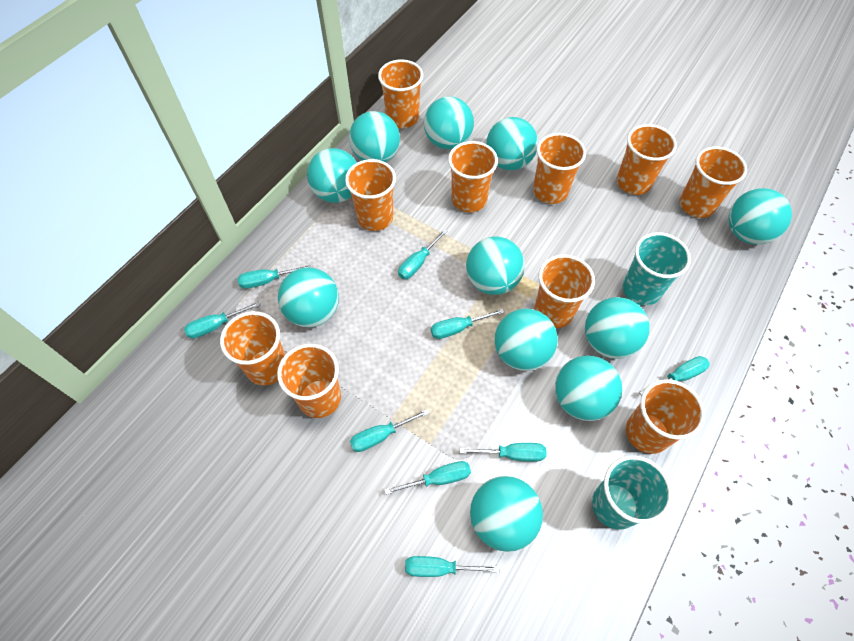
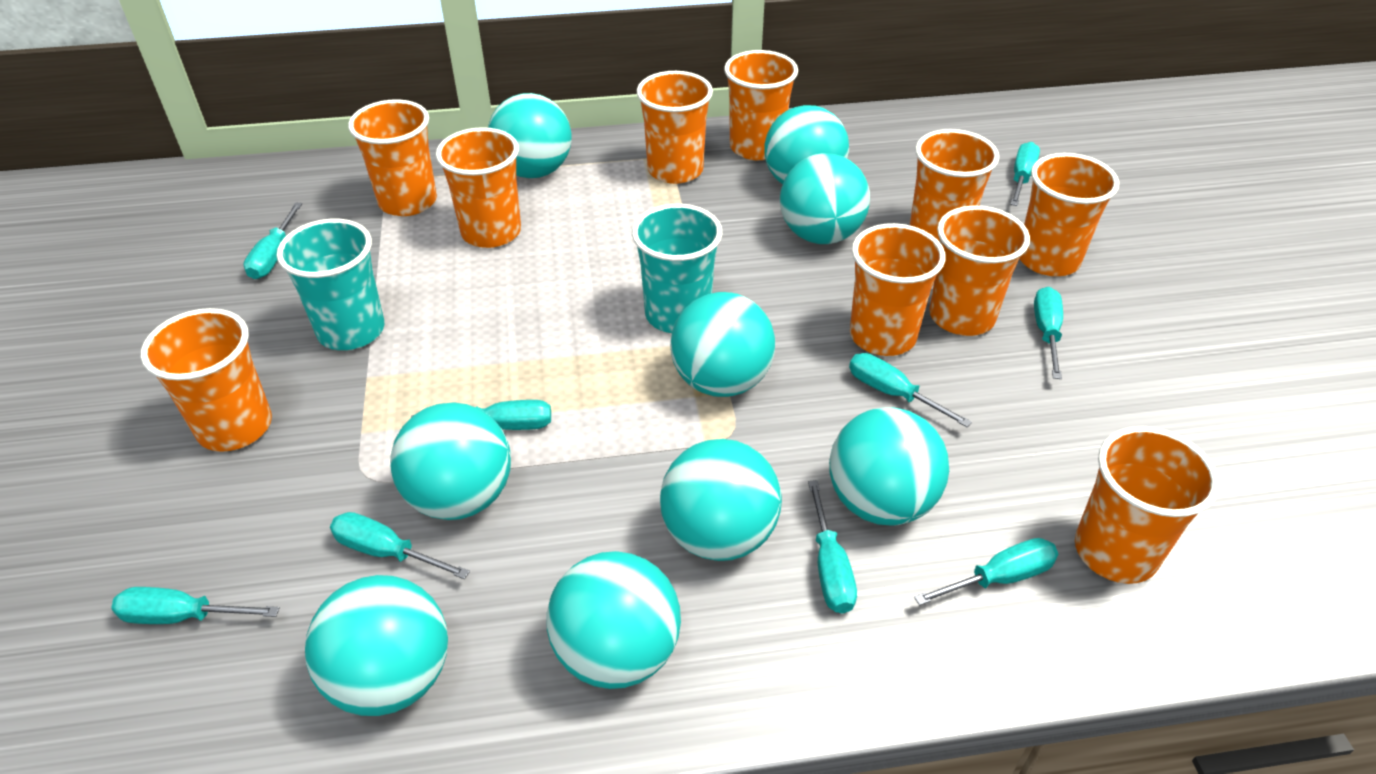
turquoise ball: 11 -> 9

